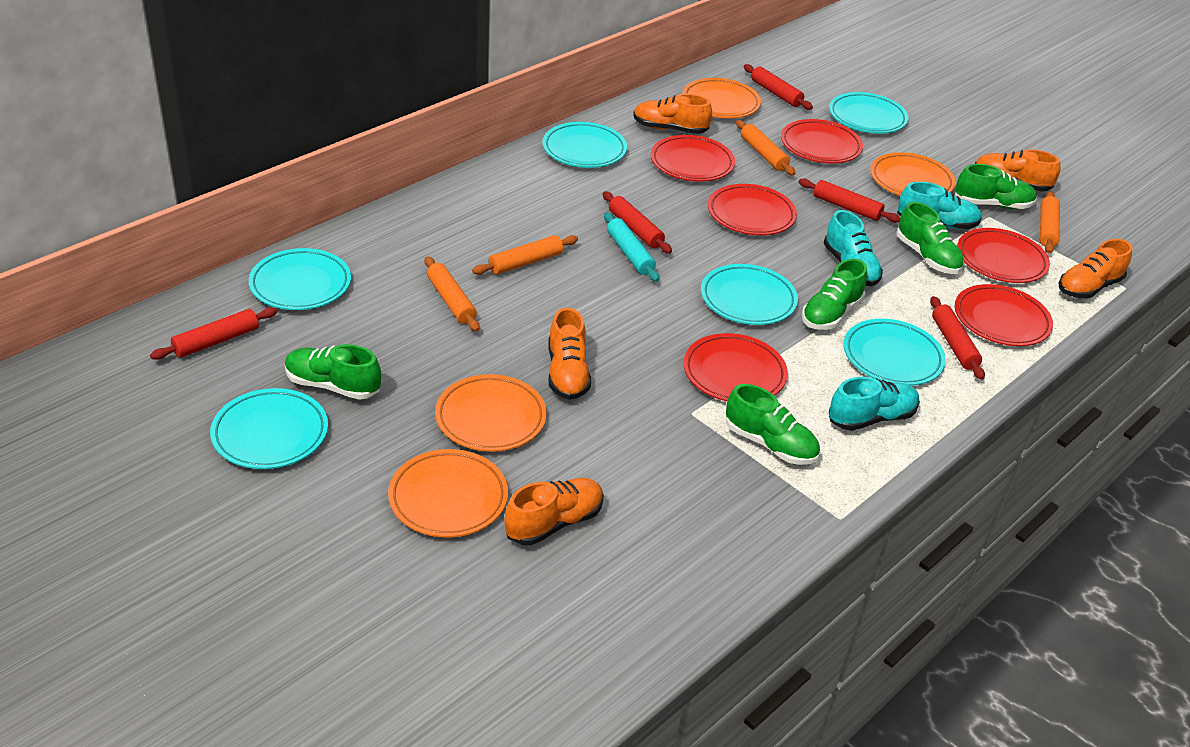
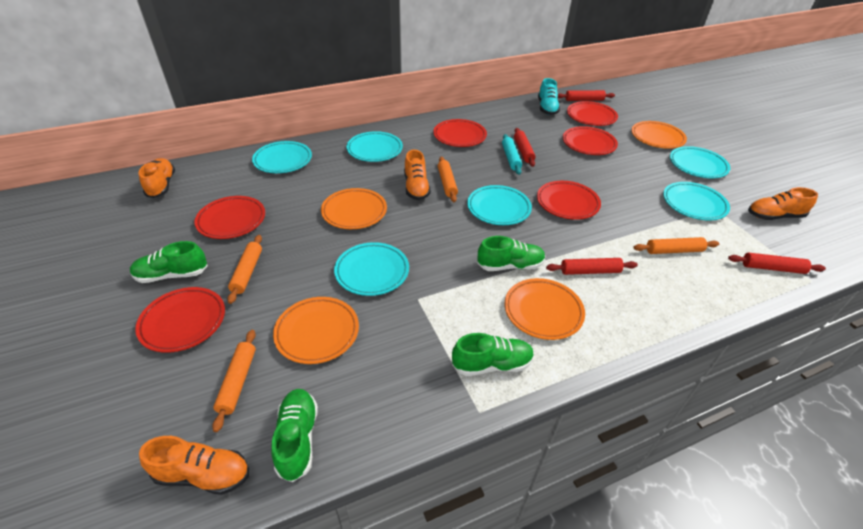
green shoe: 5 -> 4
orange shoe: 5 -> 4
red rolling pin: 5 -> 4
turquoise shoe: 3 -> 1

